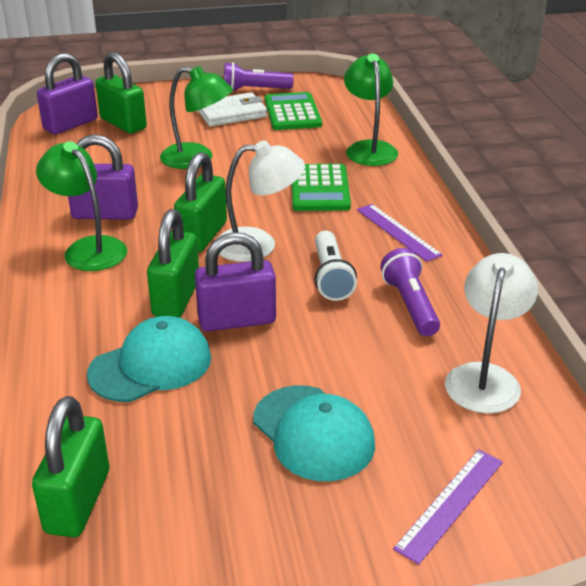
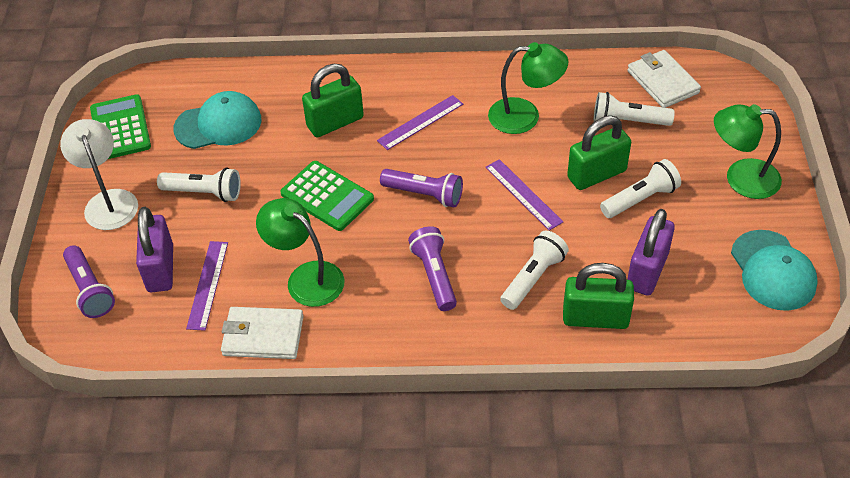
green padlock: 4 -> 3
purple flashlight: 2 -> 3
purple padlock: 3 -> 2
purple ruler: 2 -> 3
white flashlight: 1 -> 4
white lamp: 2 -> 1
white wallet: 1 -> 2

